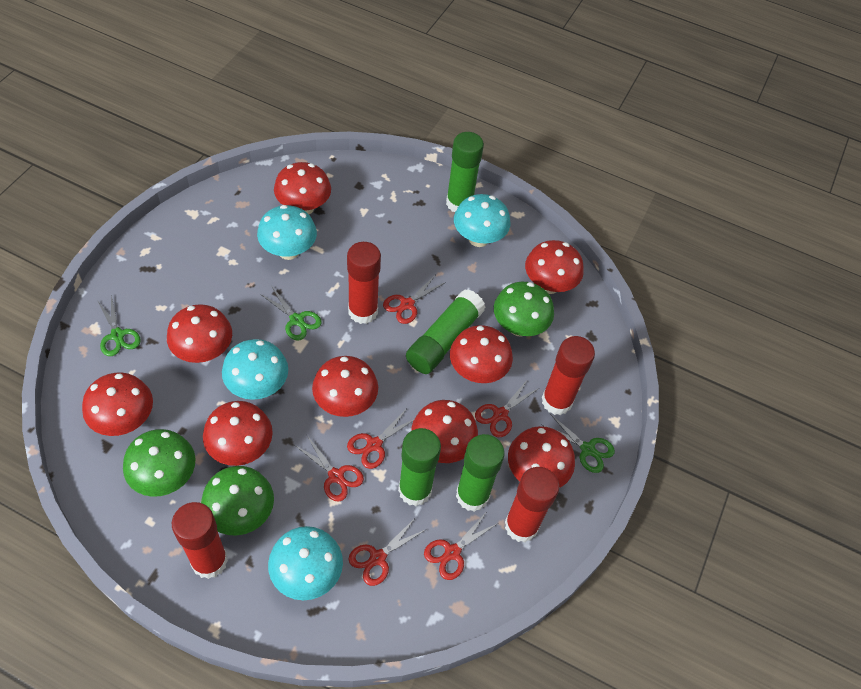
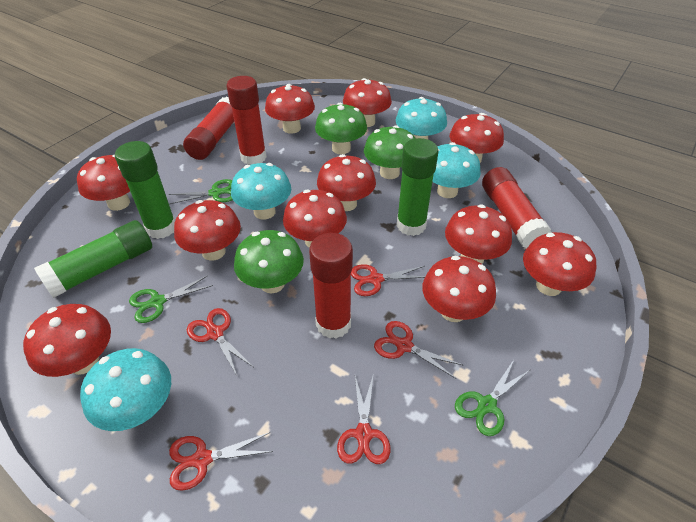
green glue stick: 4 -> 3
red mushroom: 9 -> 11
red scissors: 6 -> 5

